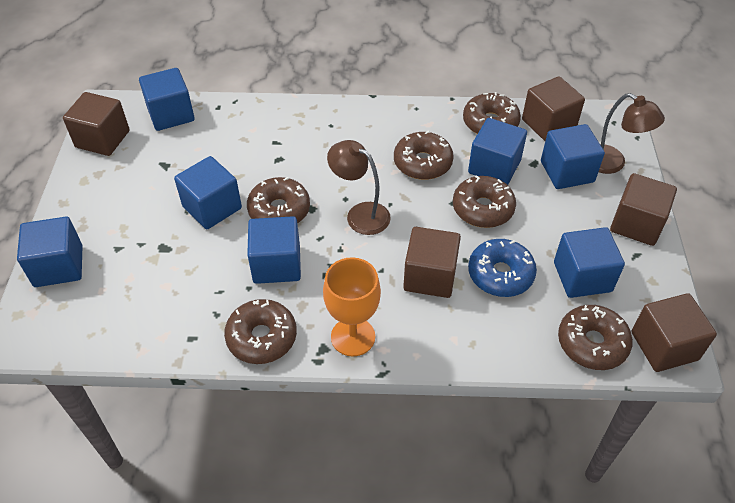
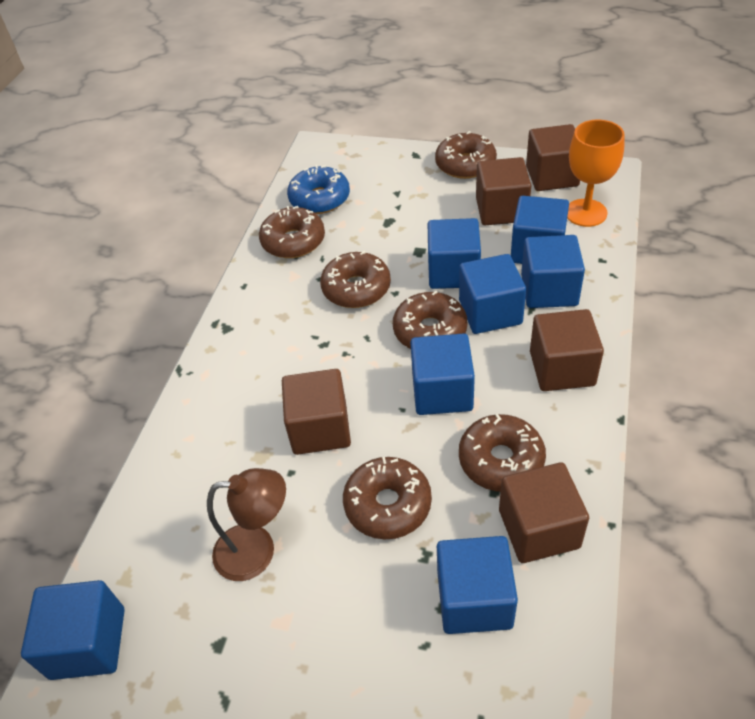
brown lamp: 2 -> 1

